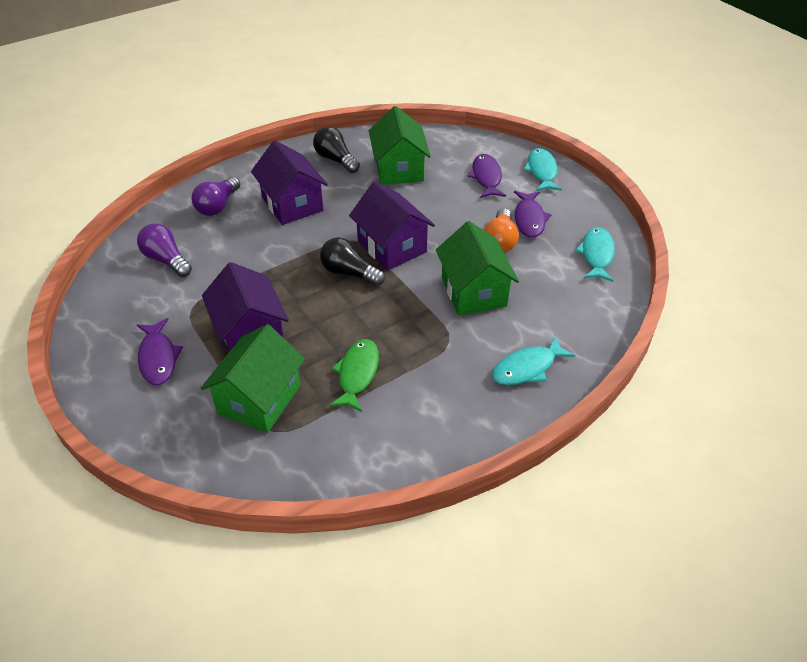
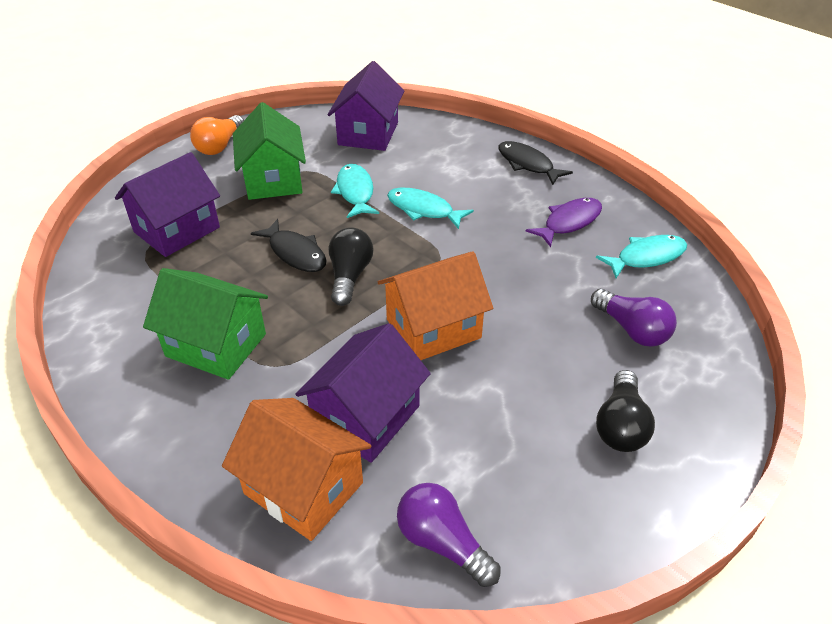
black fish: 0 -> 2
green fish: 1 -> 0
green house: 3 -> 2
orange house: 0 -> 2
purple fish: 3 -> 1

